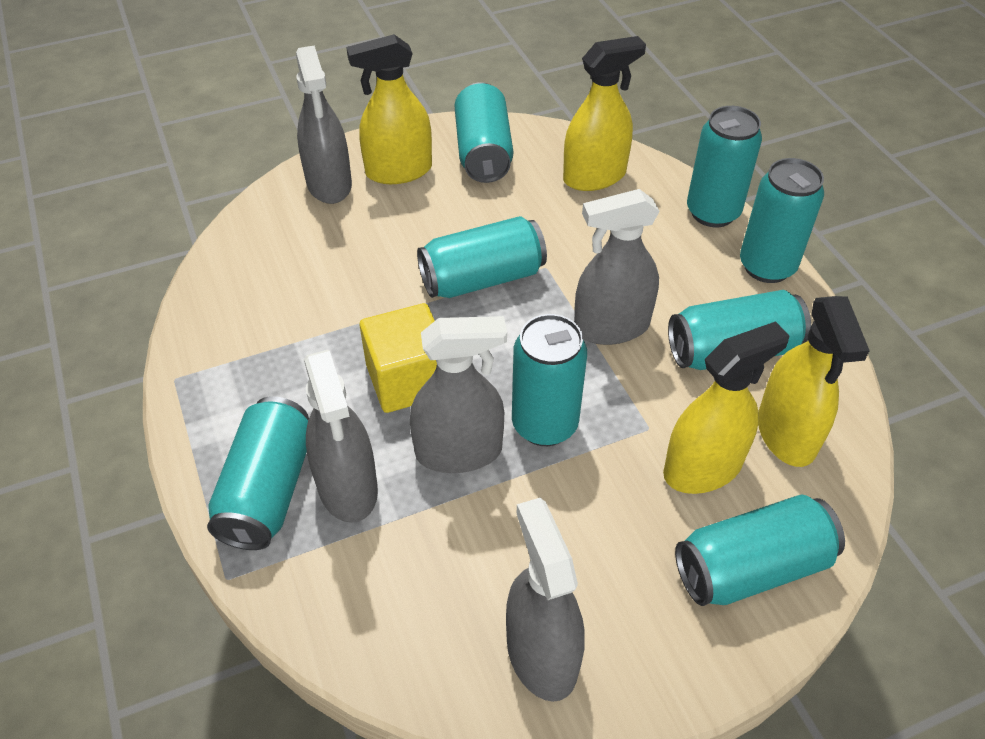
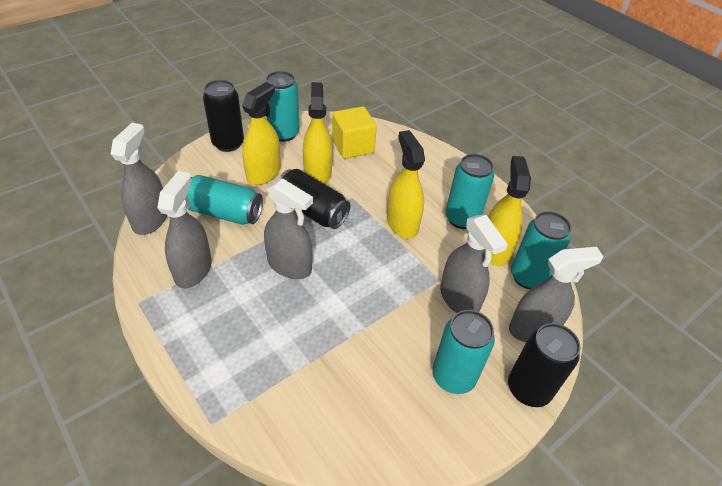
black can: 0 -> 3
turquoise can: 8 -> 5

